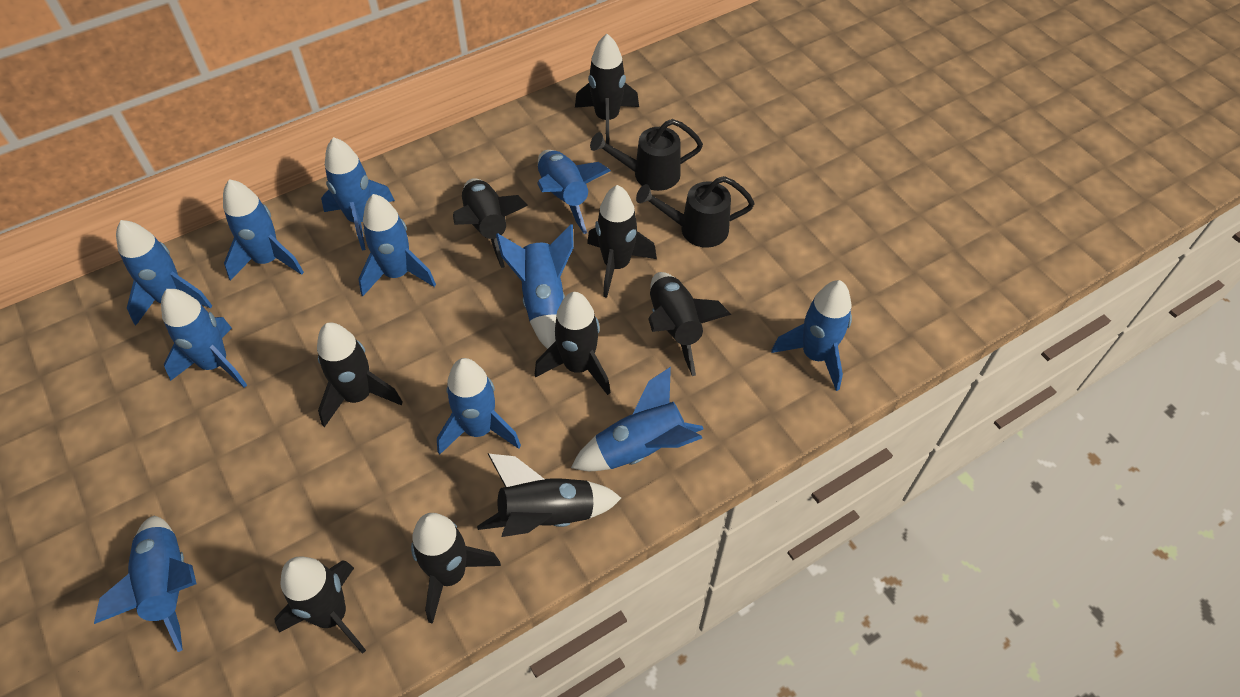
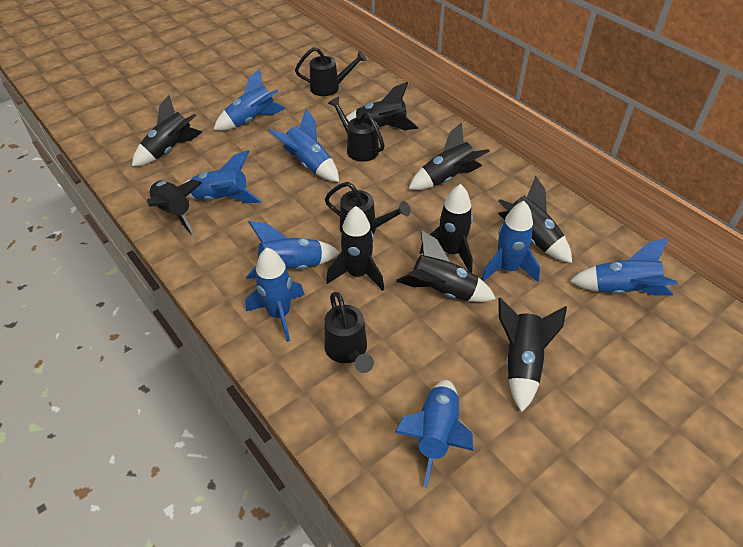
black watering can: 2 -> 4
blue rocket: 11 -> 8

